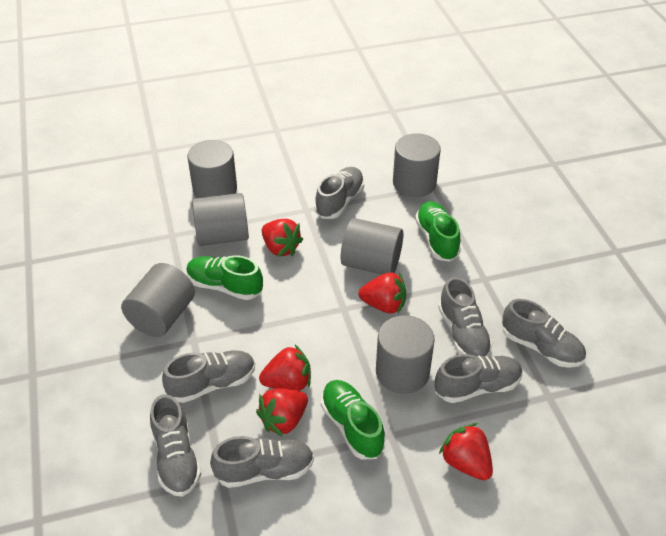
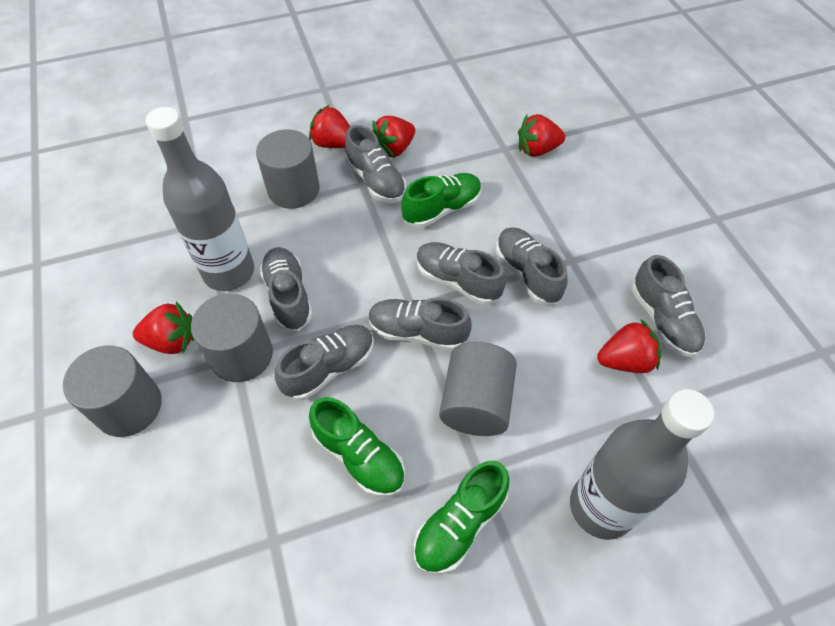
grey bottle: 0 -> 2
grey cylinder: 6 -> 4

